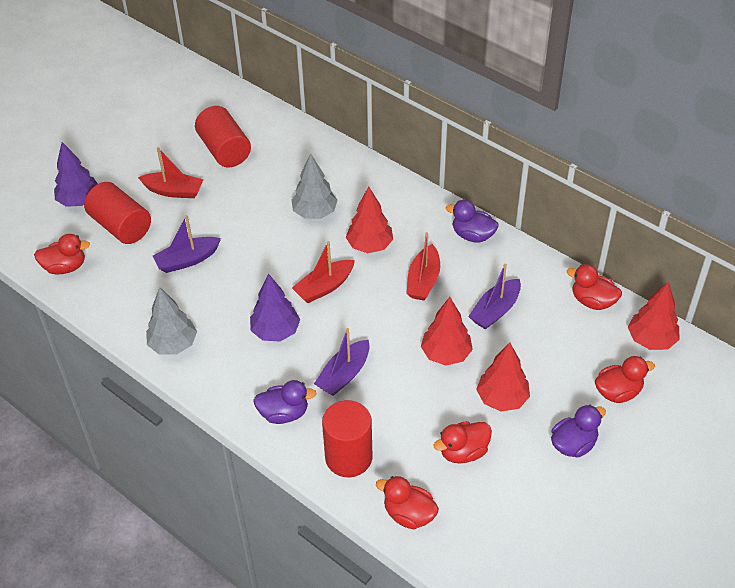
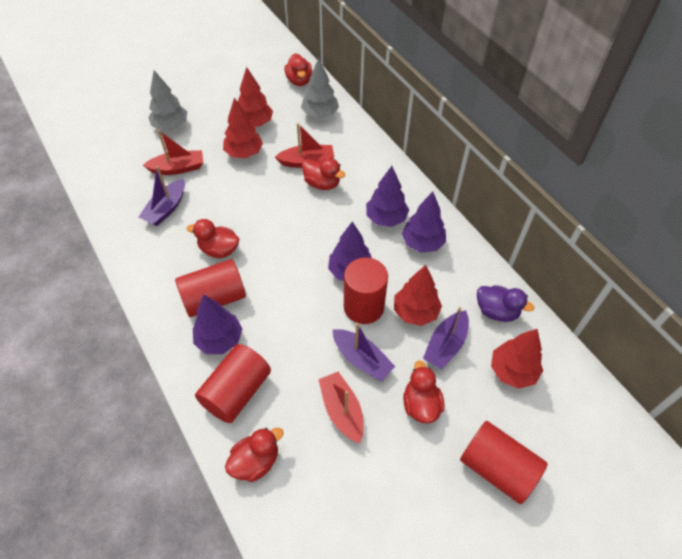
purple duck: 3 -> 1
purple tree: 2 -> 4
red cylinder: 3 -> 4

